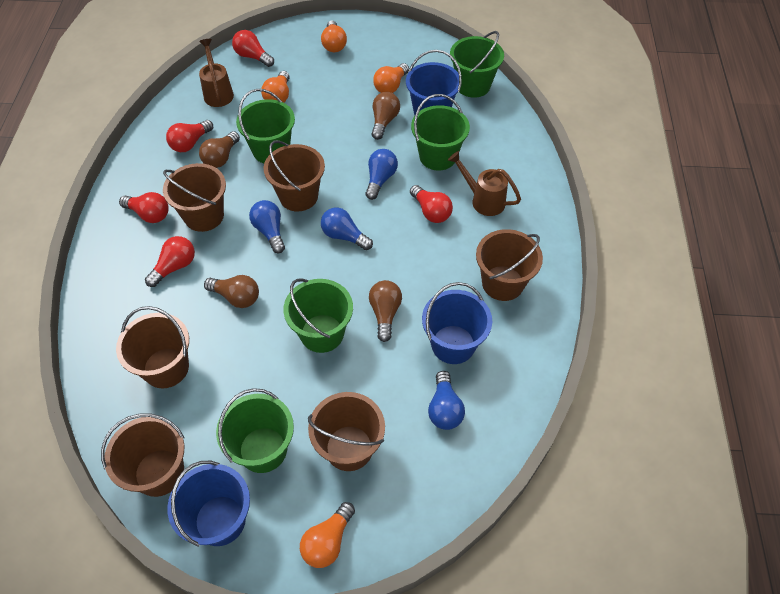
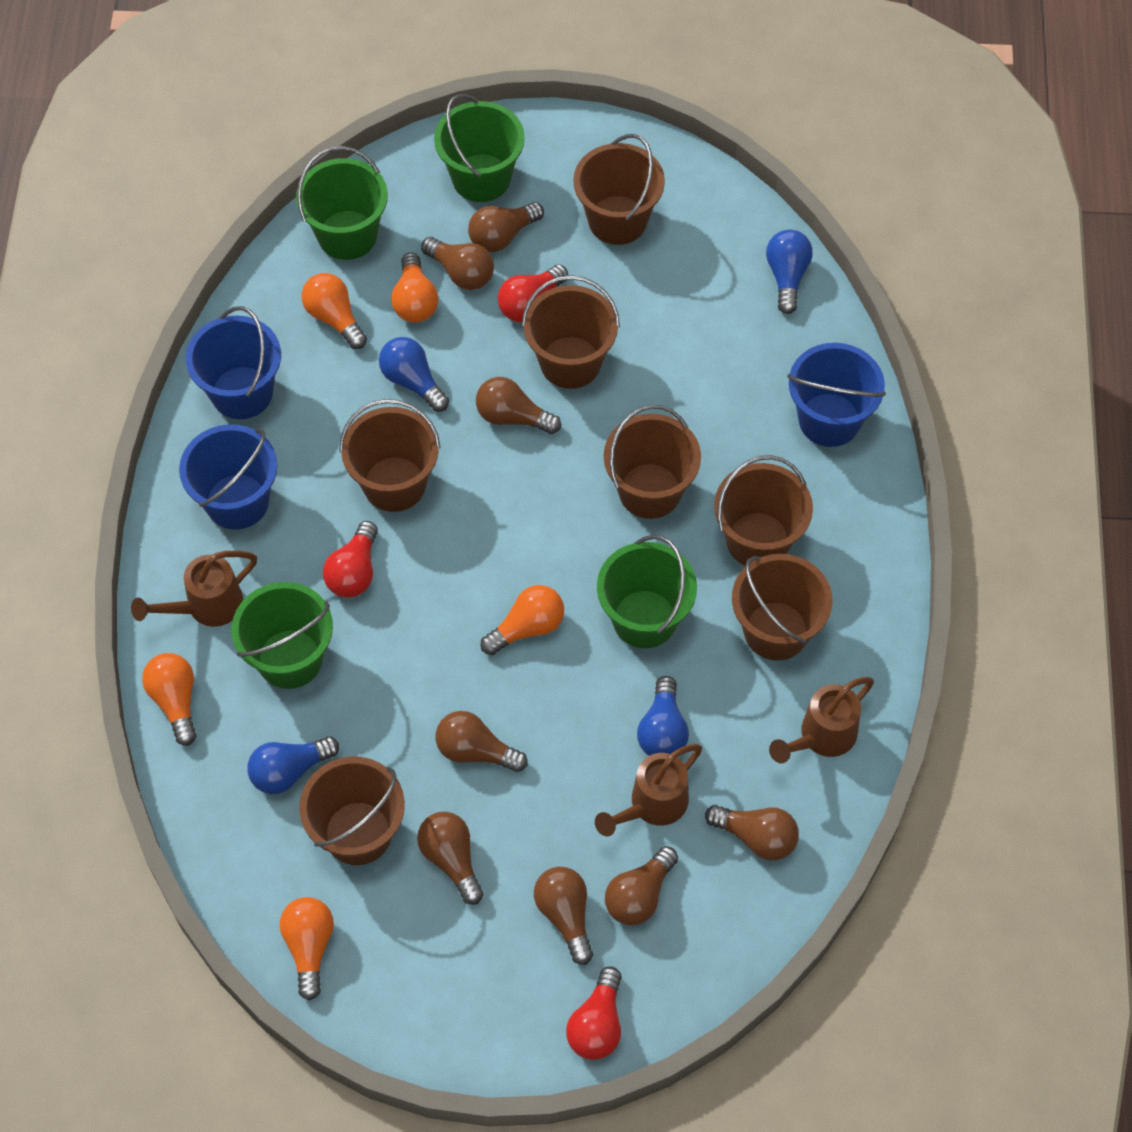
brown bucket: 6 -> 7
brown light bulb: 4 -> 8
brown watering can: 2 -> 3
green bucket: 5 -> 4
orange light bulb: 4 -> 5
red light bulb: 5 -> 3

